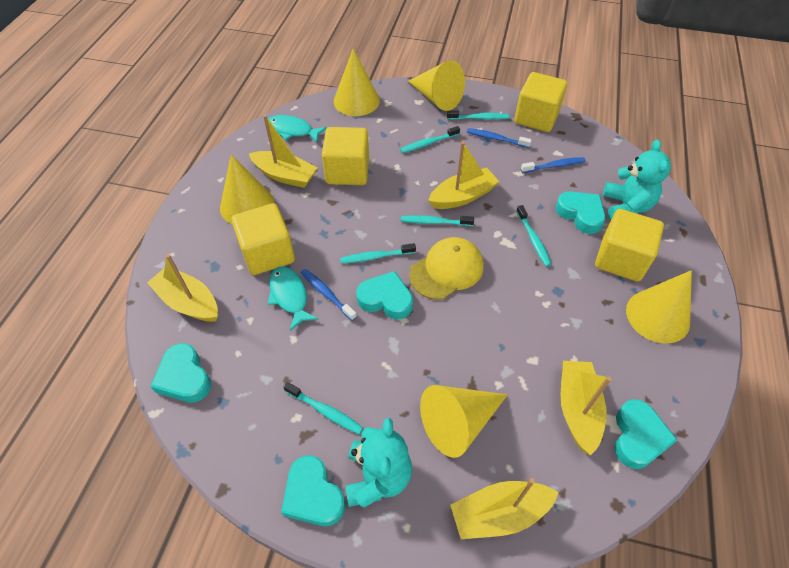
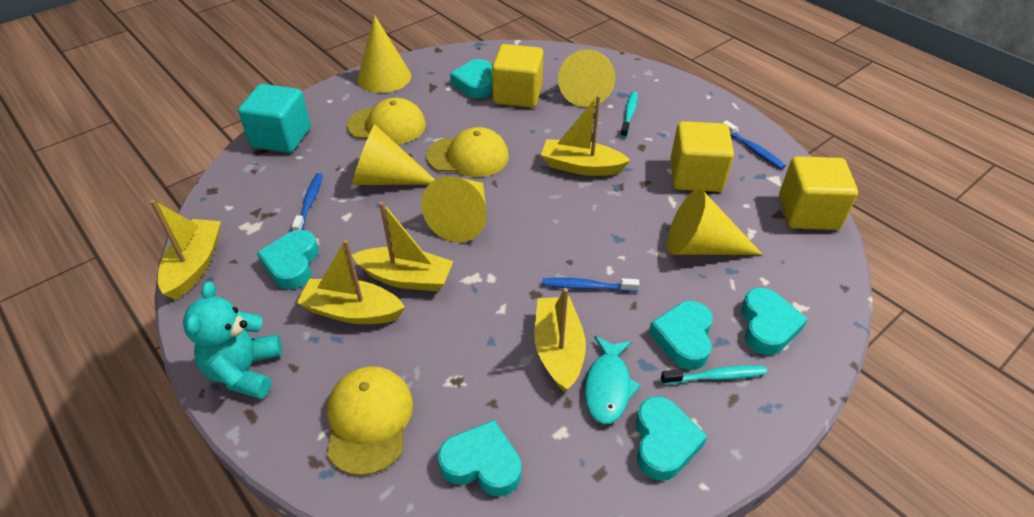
turquoise cube: 0 -> 1
turquoise fish: 2 -> 1
turquoise heart: 5 -> 6
turquoise teddy bear: 2 -> 1
turquoise toothbrush: 6 -> 2
yellow cap: 1 -> 3
yellow cube: 4 -> 3

